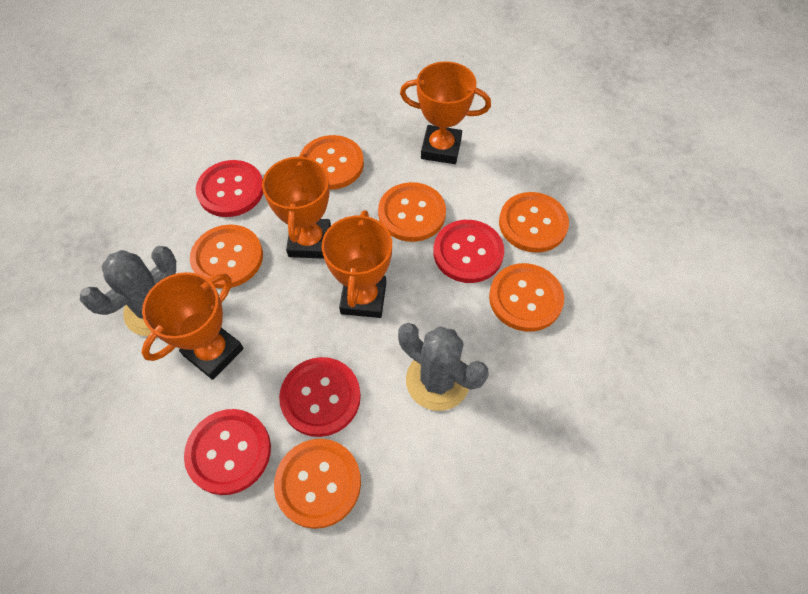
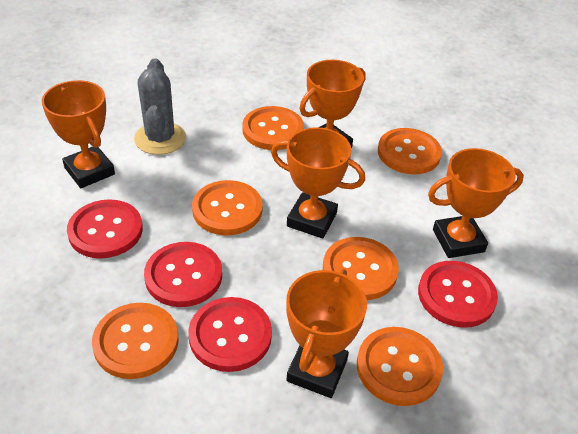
grey cactus: 2 -> 1
orange trophy: 4 -> 5

